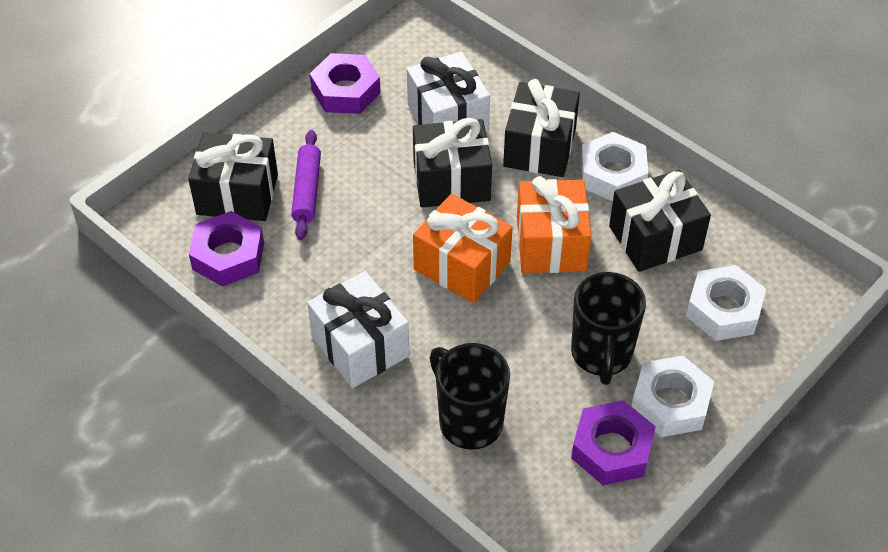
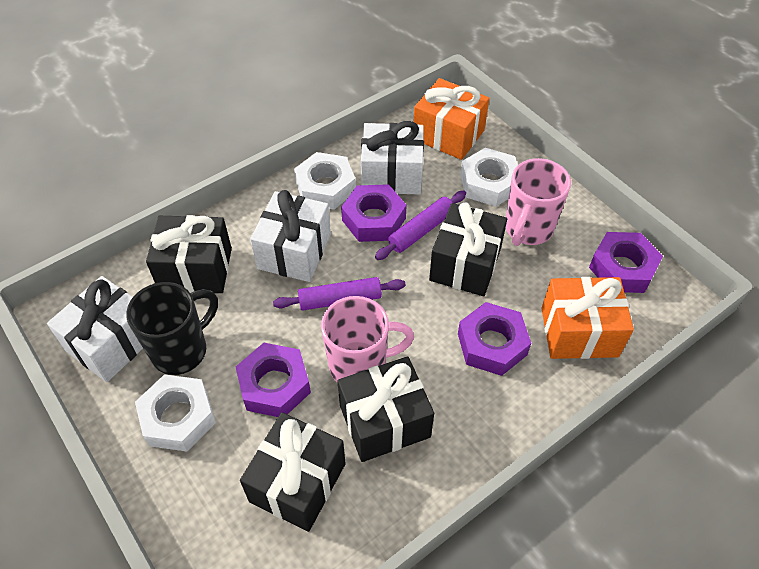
black mug: 2 -> 1
pink mug: 0 -> 2
purple nut: 3 -> 4
purple rolling pin: 1 -> 2
white gift: 2 -> 3

